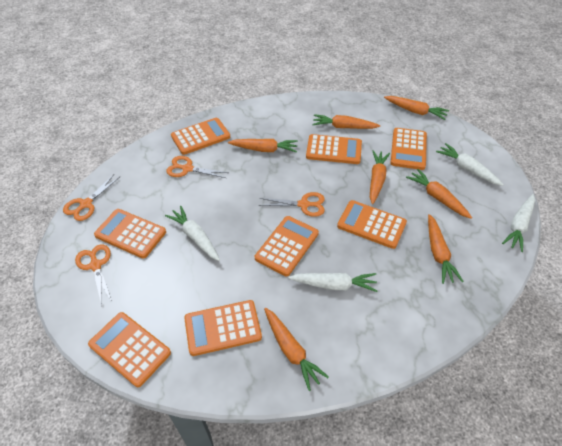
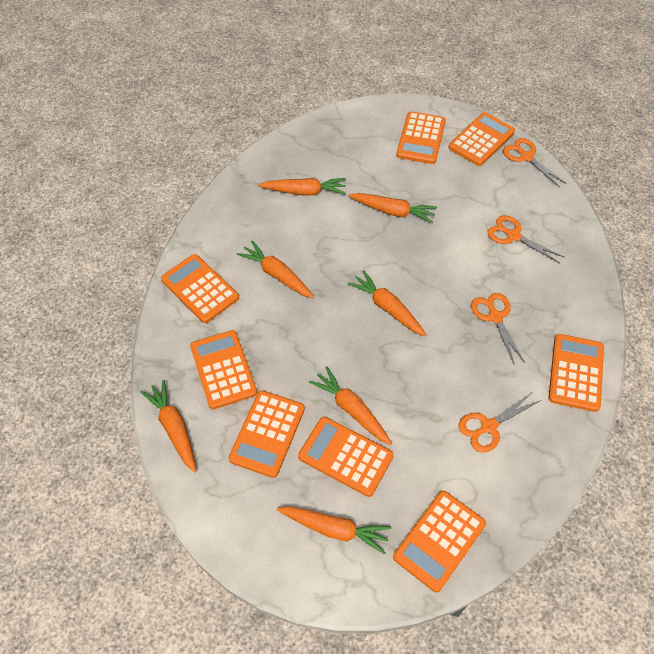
white carrot: 4 -> 0

